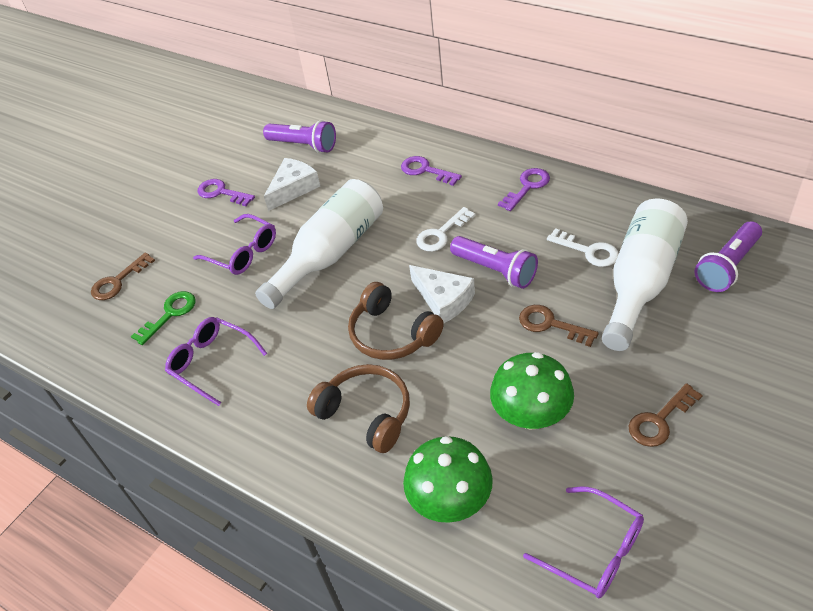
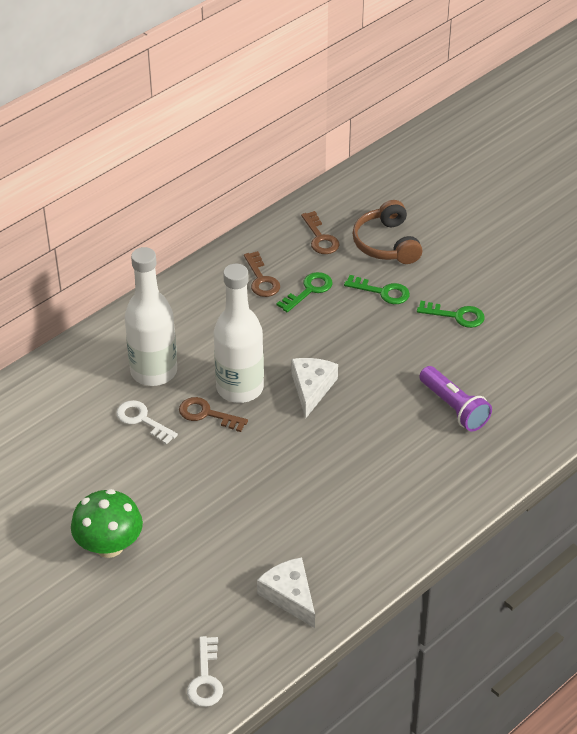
brown headphones: 2 -> 1
green key: 1 -> 3
green mushroom: 2 -> 1
purple flashlight: 3 -> 1
purple glasses: 3 -> 0
purple key: 3 -> 0

